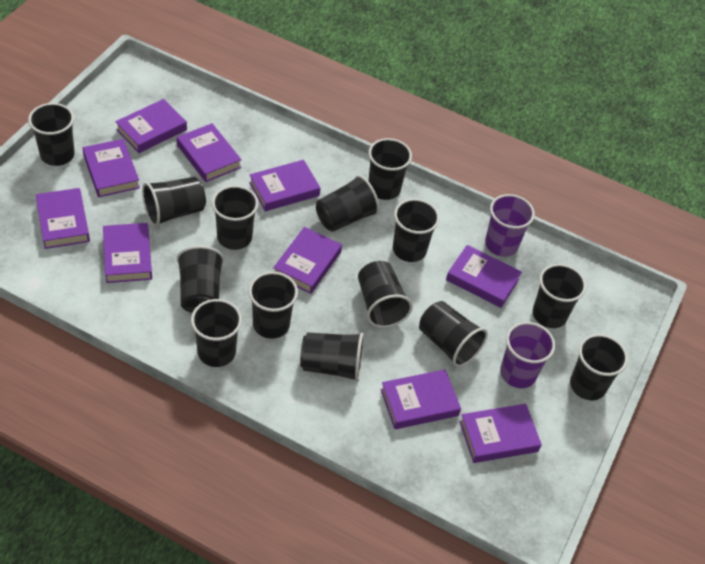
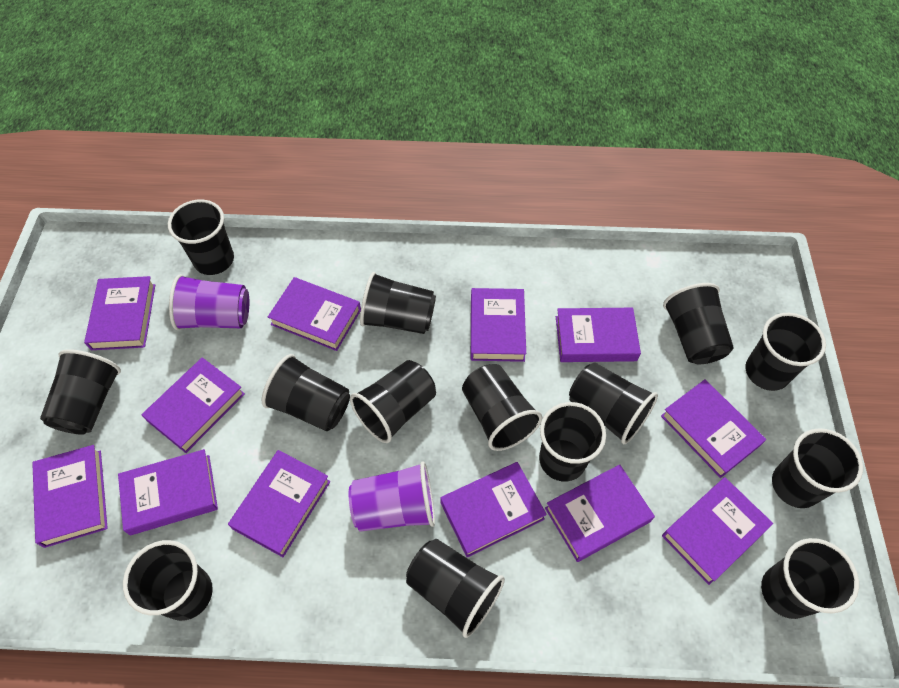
purple book: 10 -> 12

